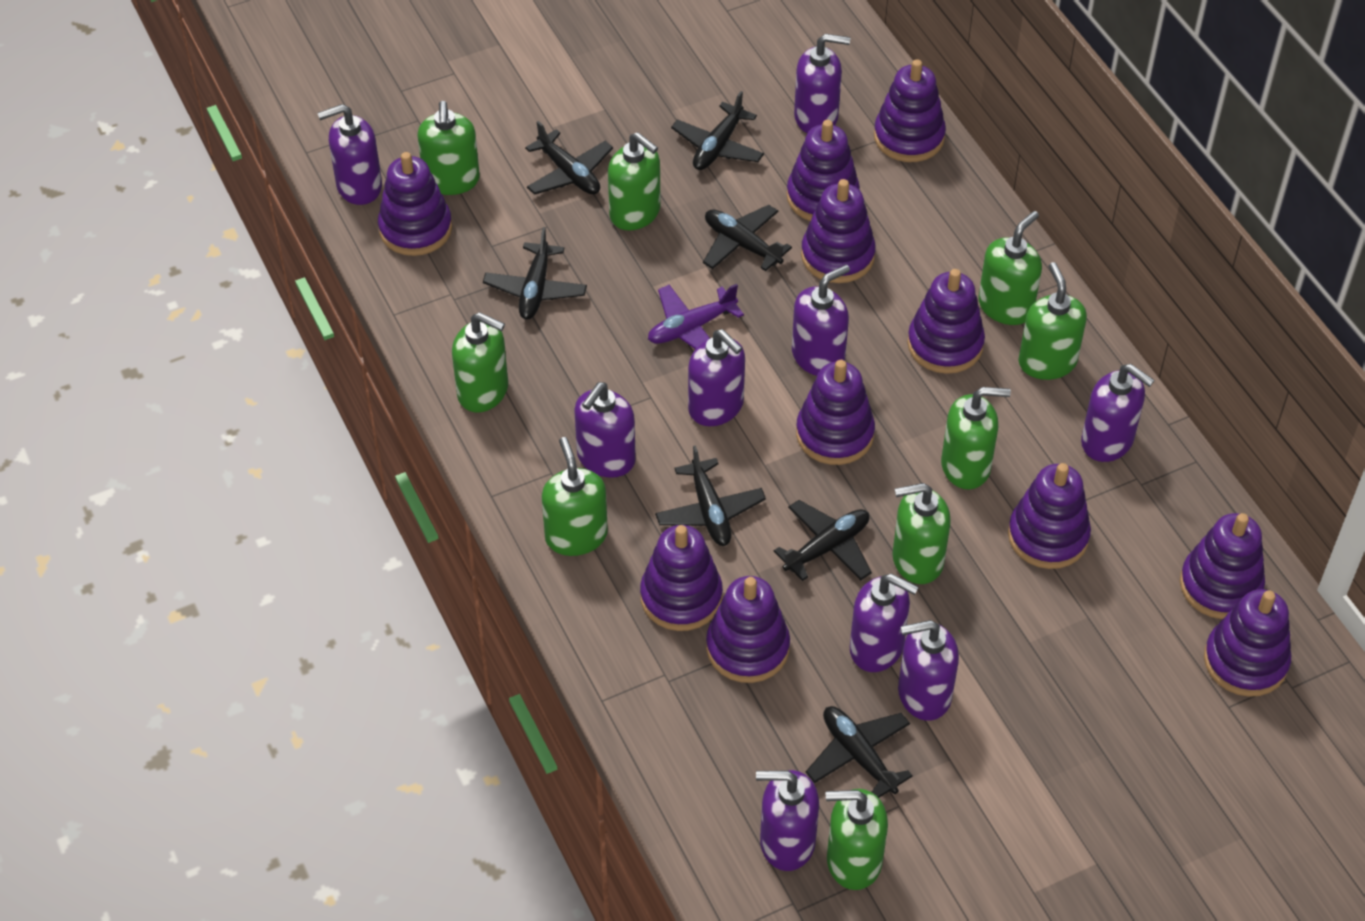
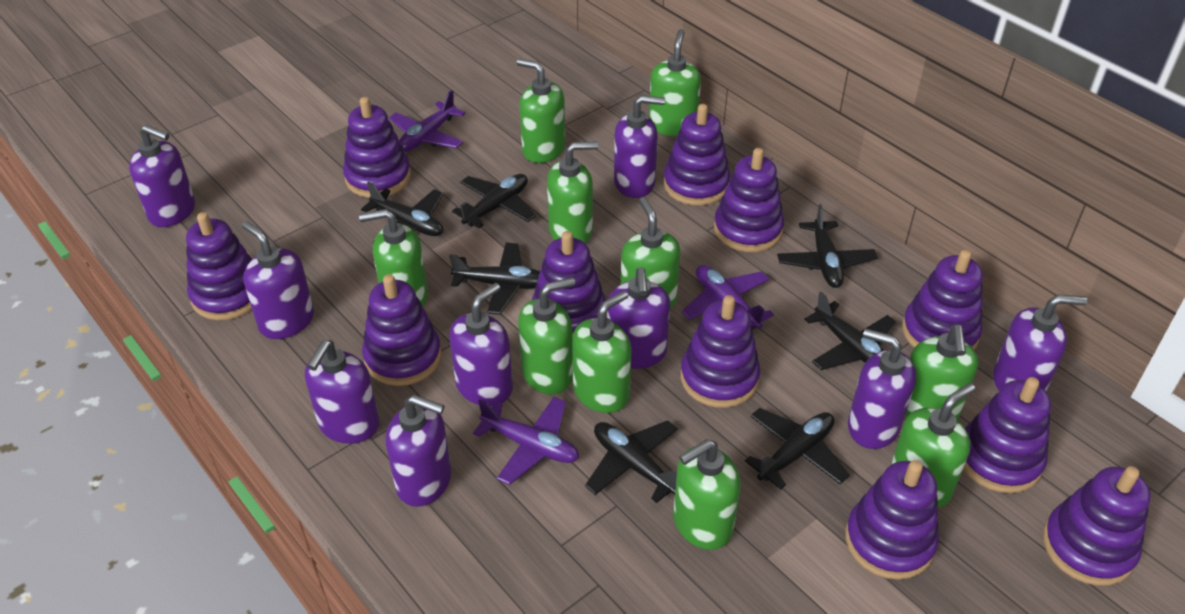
green soap dispenser: 9 -> 10
purple plane: 1 -> 3

